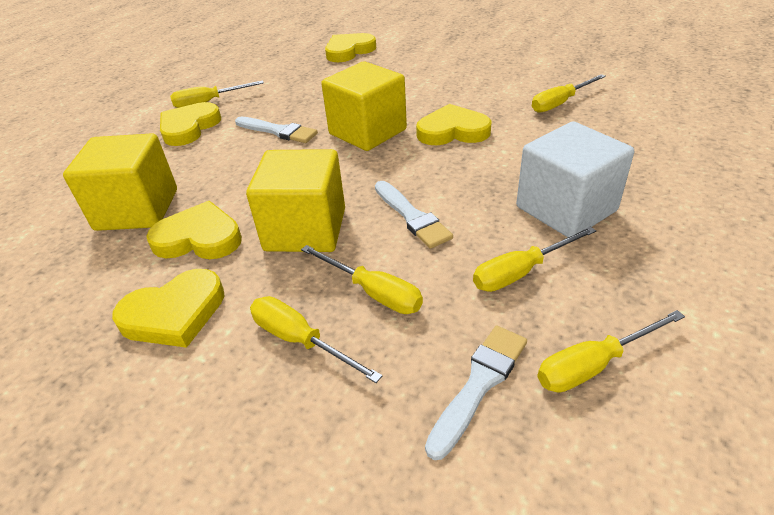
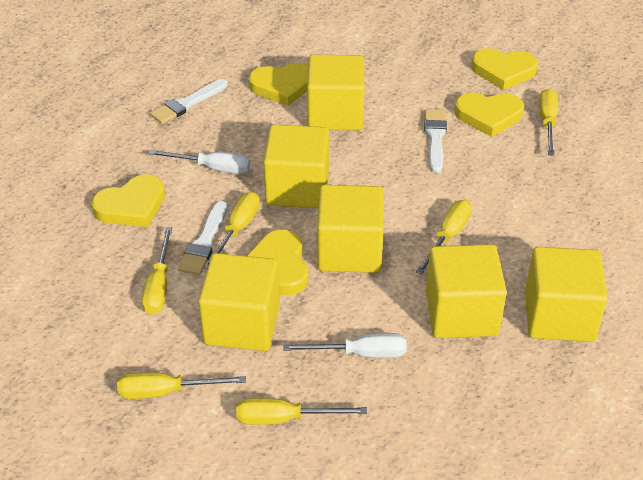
white cube: 1 -> 0
white screwdriver: 0 -> 2
yellow cube: 3 -> 6

